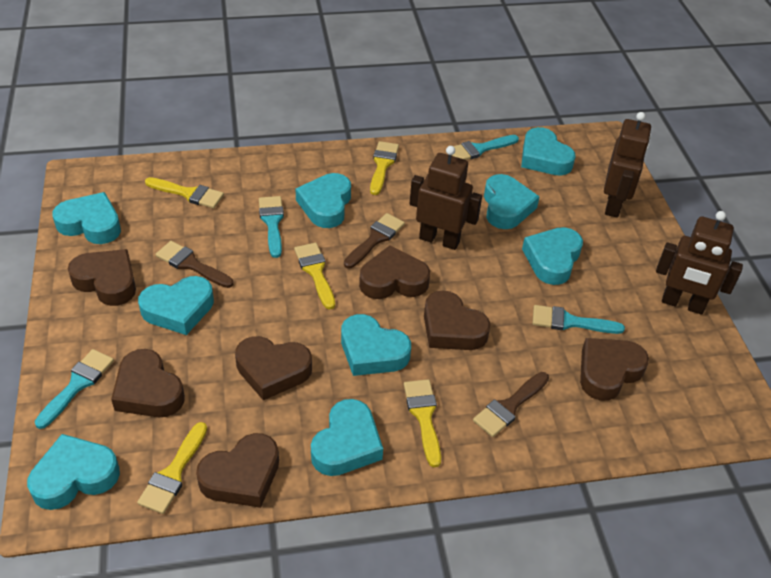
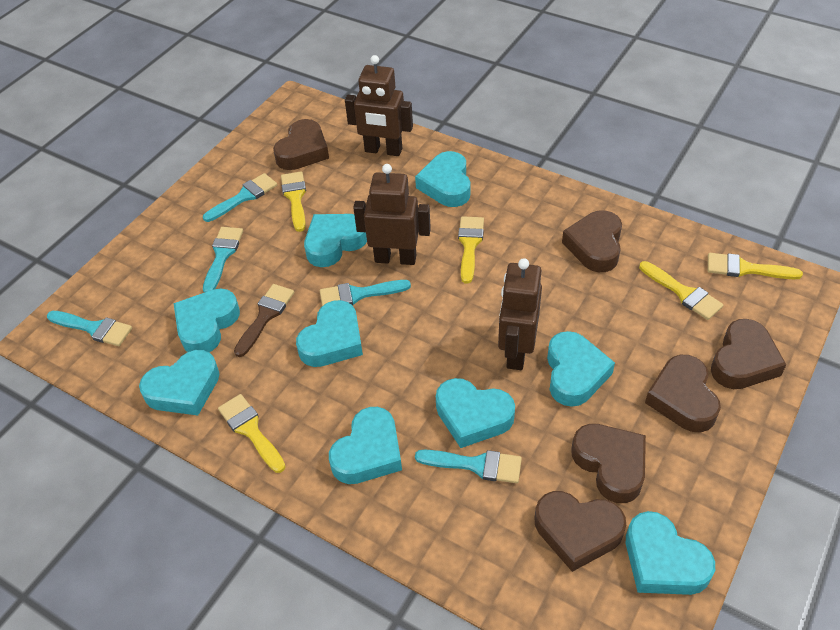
brown brush: 3 -> 1
brown heart: 7 -> 6
turquoise brush: 4 -> 5

